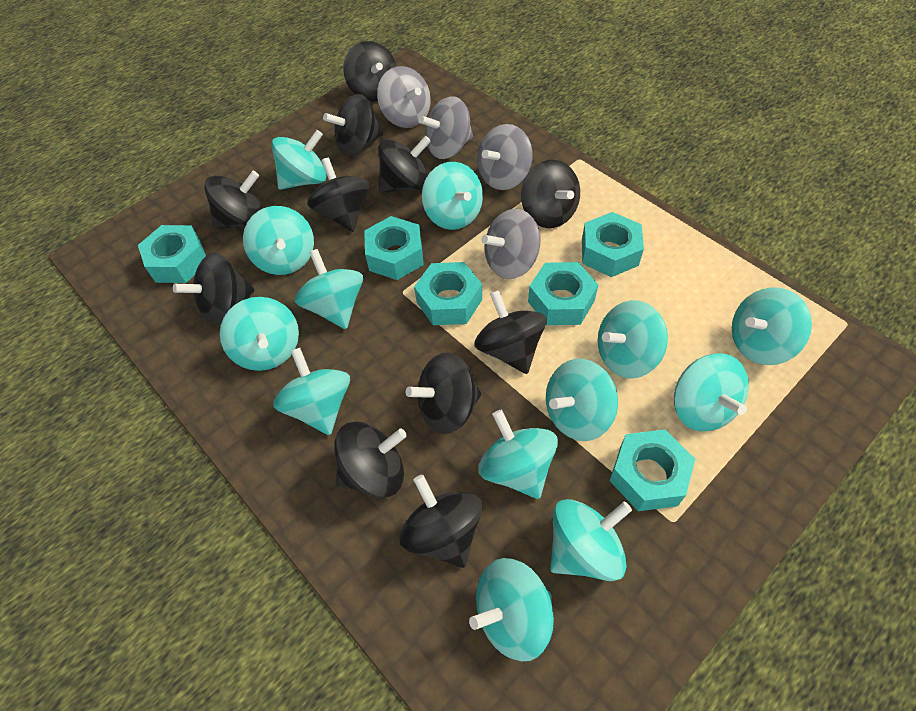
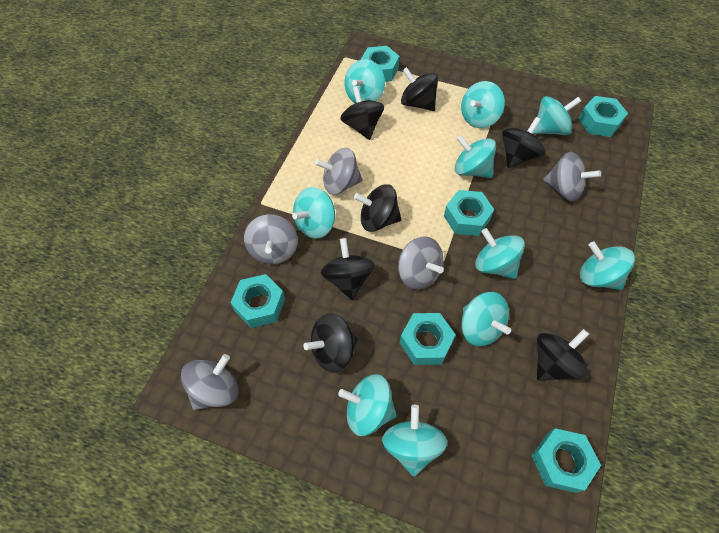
black spinning top: 11 -> 7
grey spinning top: 4 -> 5
turquoise spinning top: 13 -> 10

